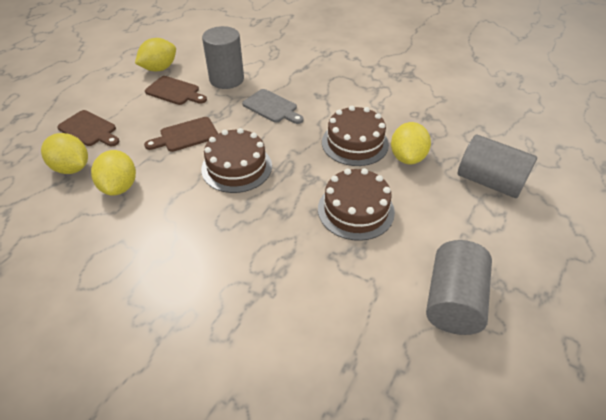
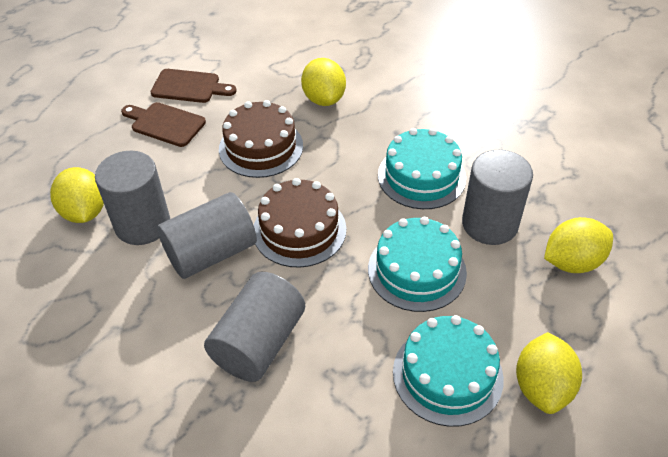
brown cake: 3 -> 2
brown cutting board: 3 -> 2
grey cutting board: 1 -> 0
grey cylinder: 3 -> 4
turquoise cake: 0 -> 3

